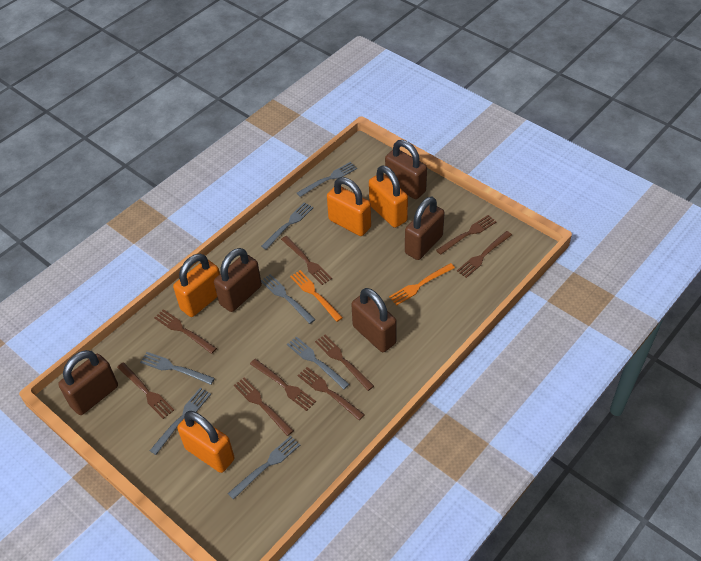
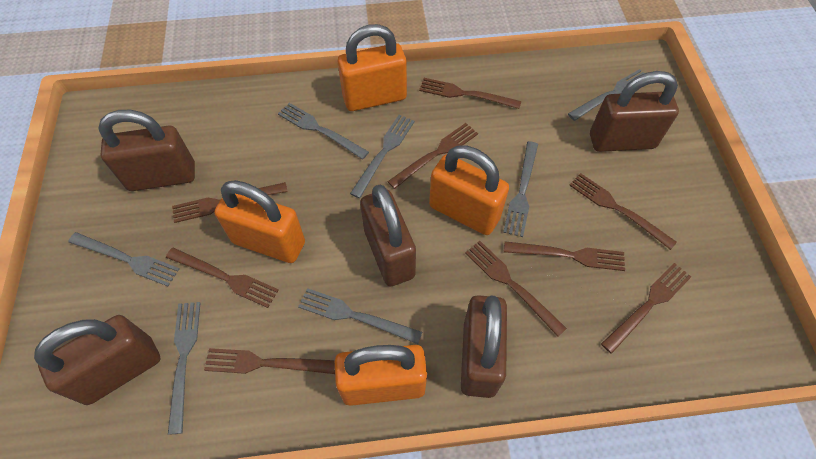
orange fork: 2 -> 0

